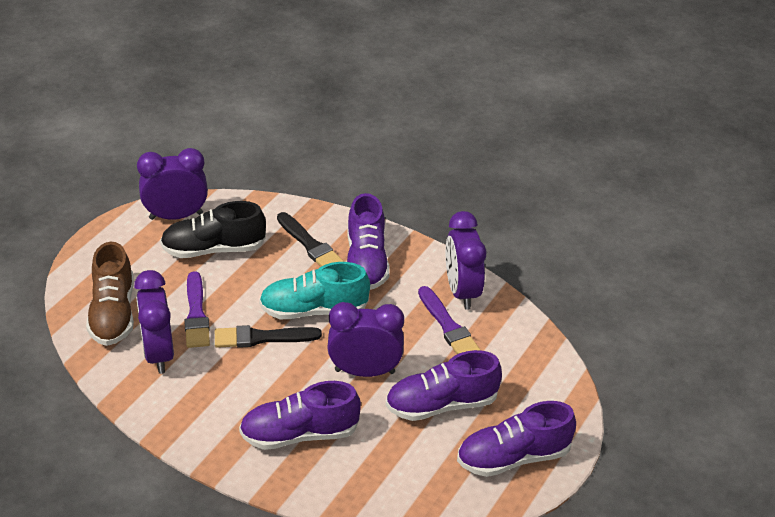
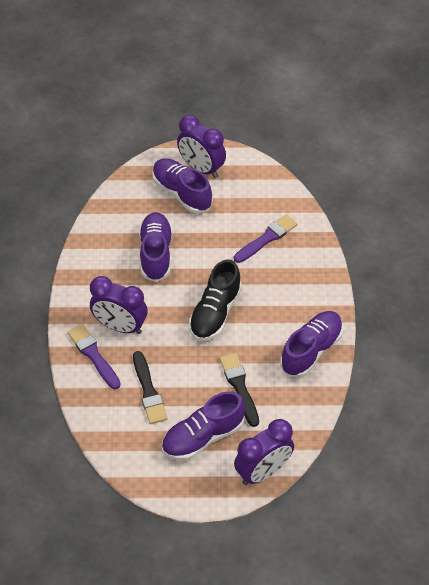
brown shoe: 1 -> 0
purple clock: 4 -> 3
turquoise shoe: 1 -> 0

